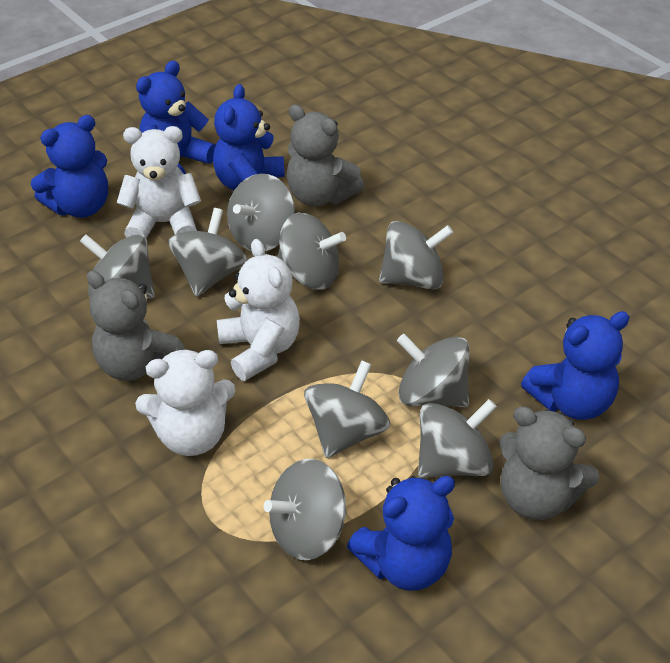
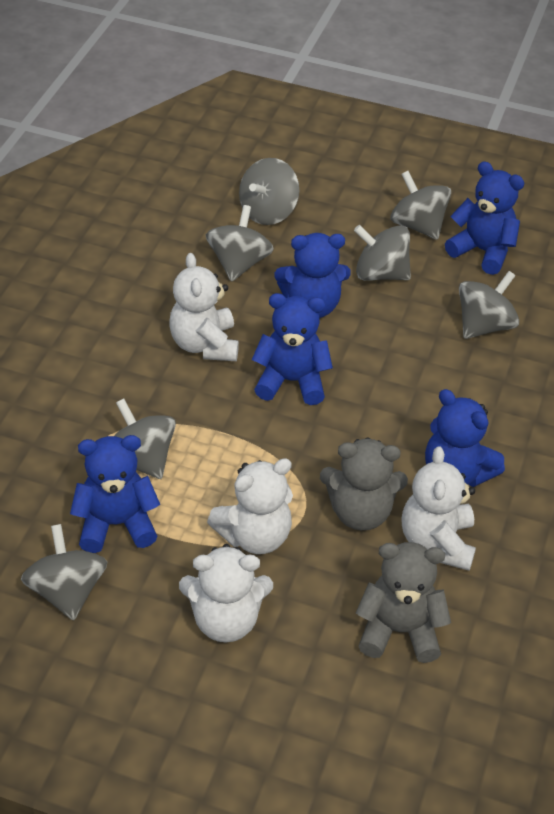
grey spinning top: 9 -> 7
grey teddy bear: 3 -> 2
white teddy bear: 3 -> 4

